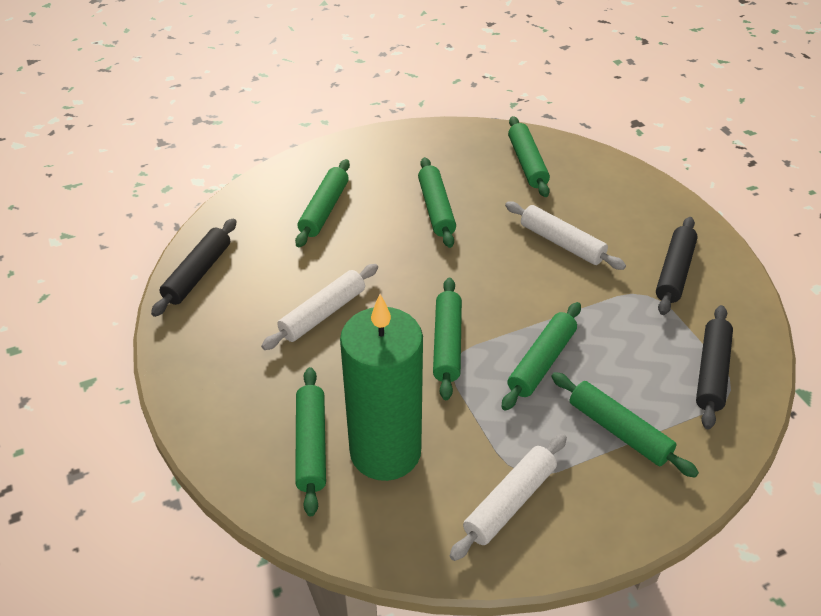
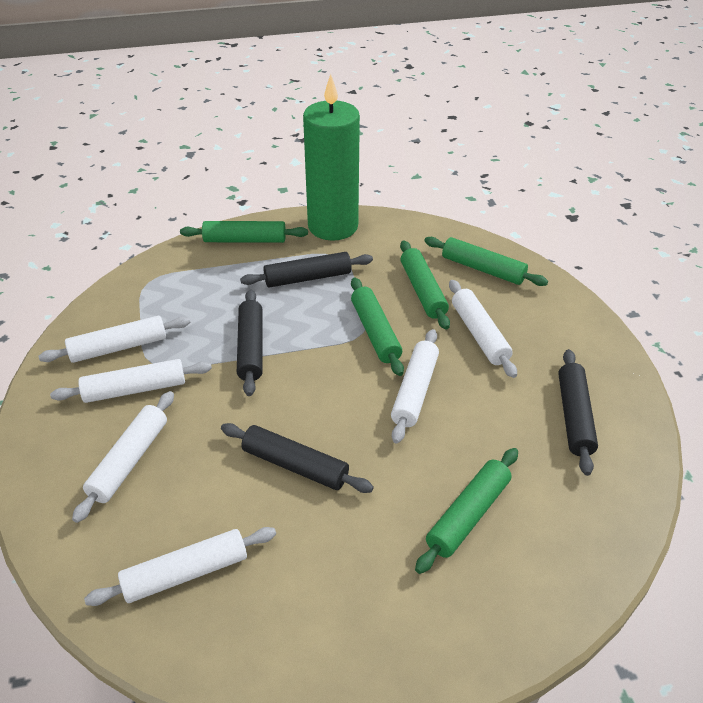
black rolling pin: 3 -> 4
green rolling pin: 7 -> 5
white rolling pin: 3 -> 6

